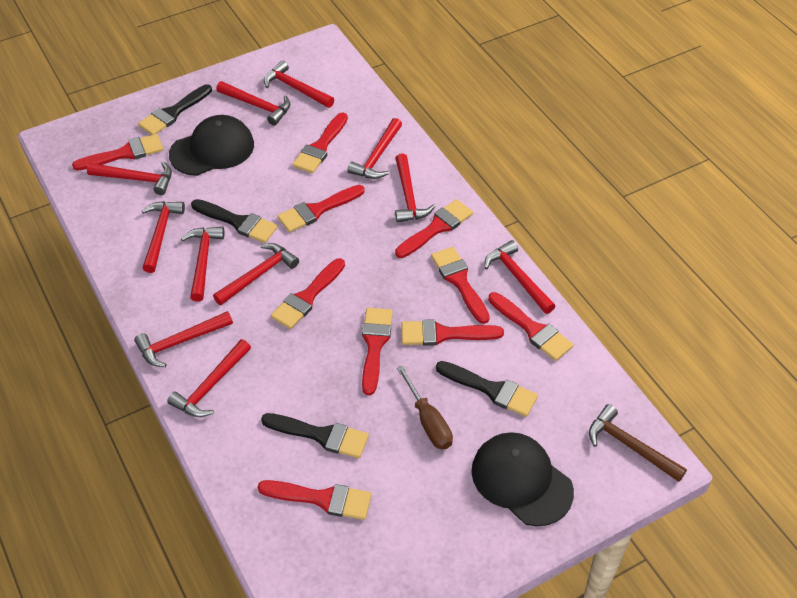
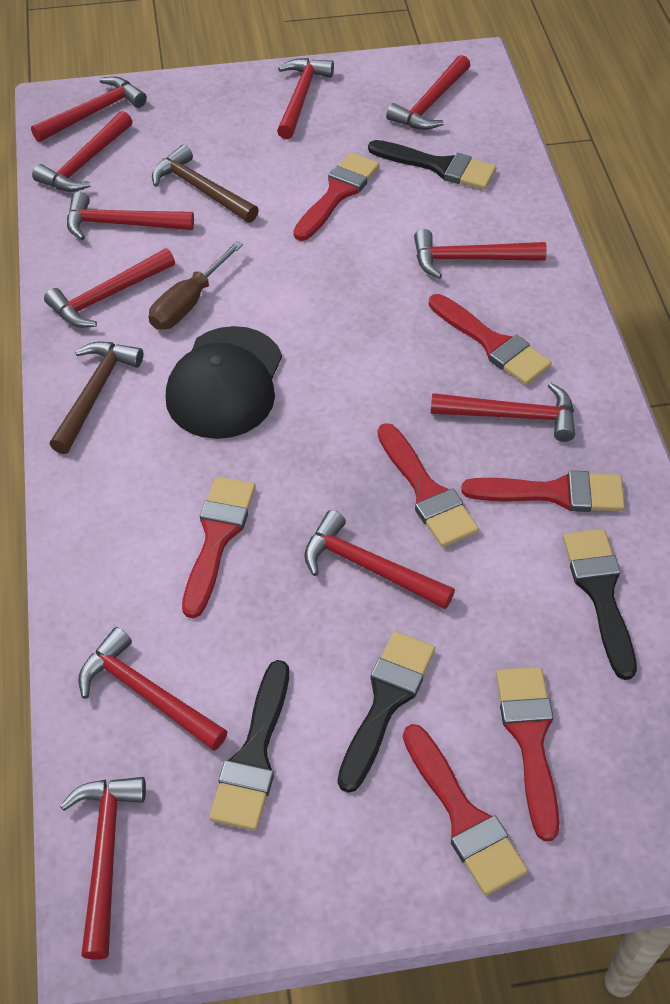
black cap: 2 -> 1
brown hammer: 1 -> 2
red brush: 10 -> 7

